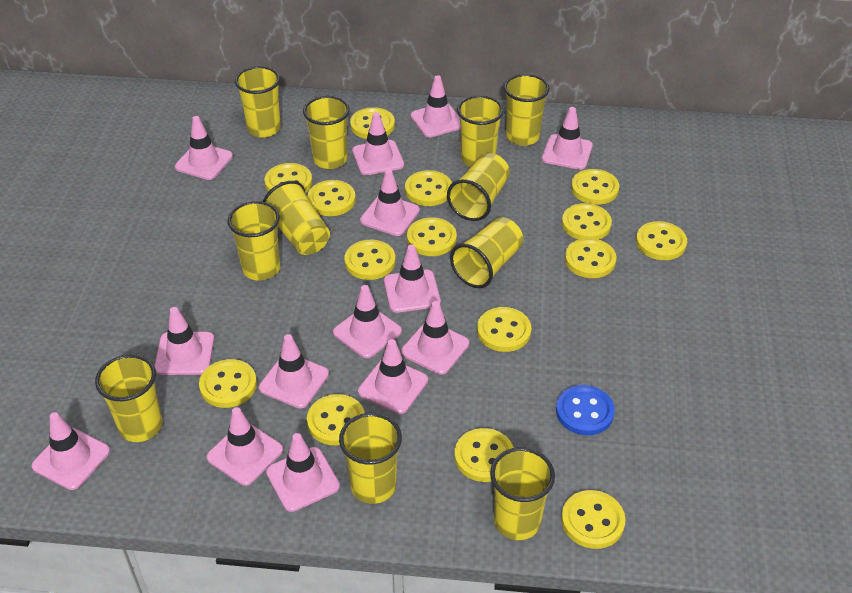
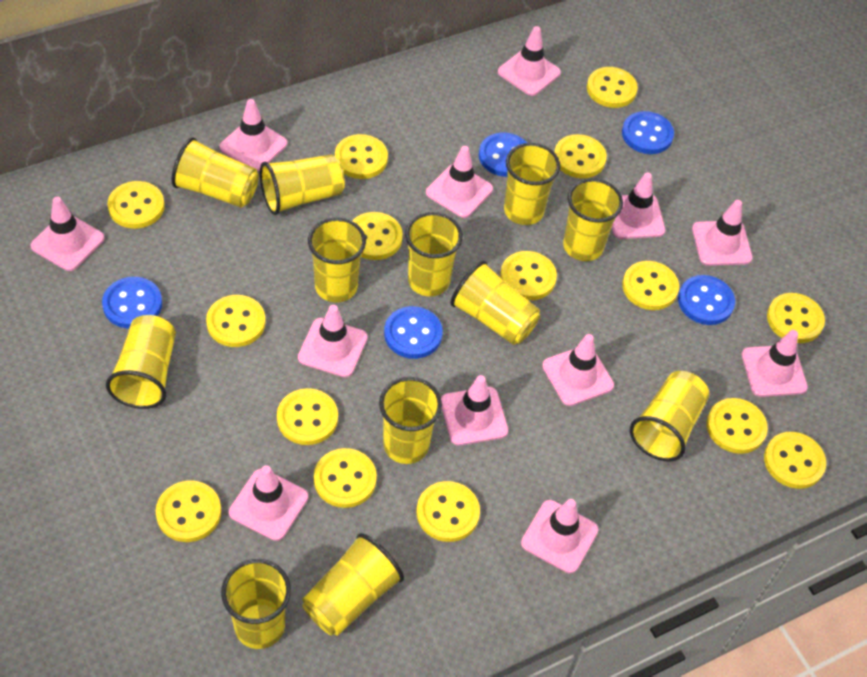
blue button: 1 -> 5
pink traffic cone: 14 -> 12
yellow cup: 11 -> 12

